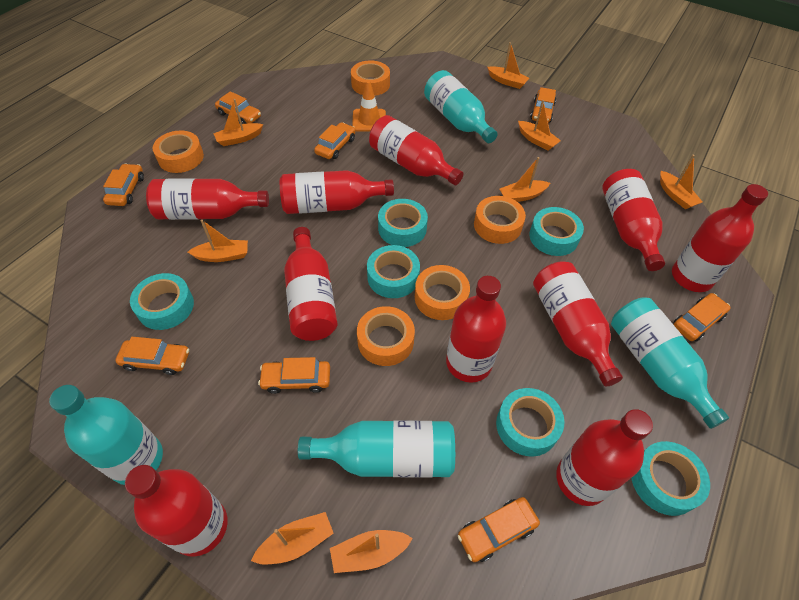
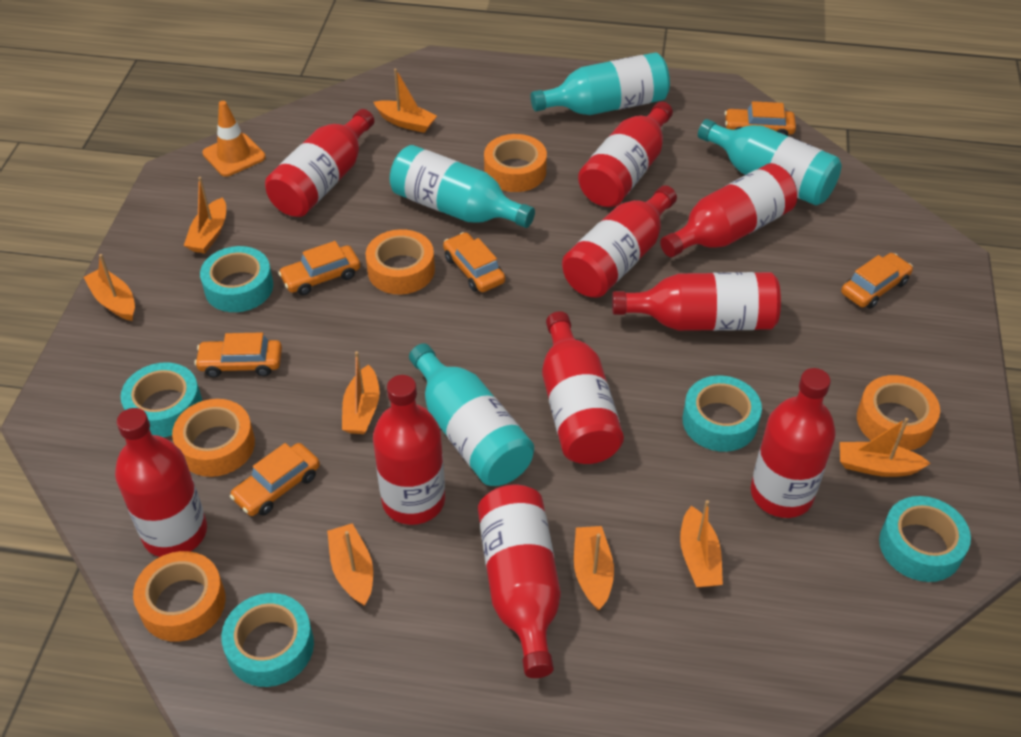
orange car: 8 -> 6
turquoise tape: 6 -> 5

